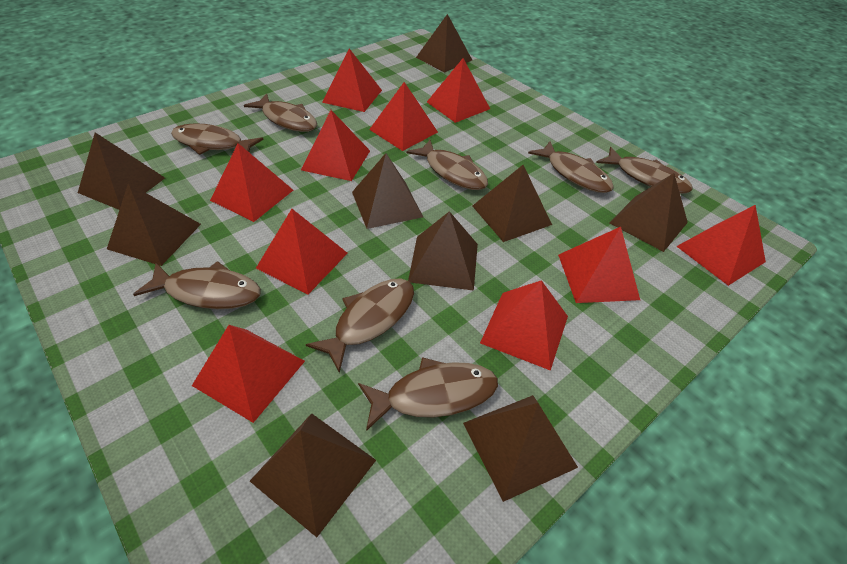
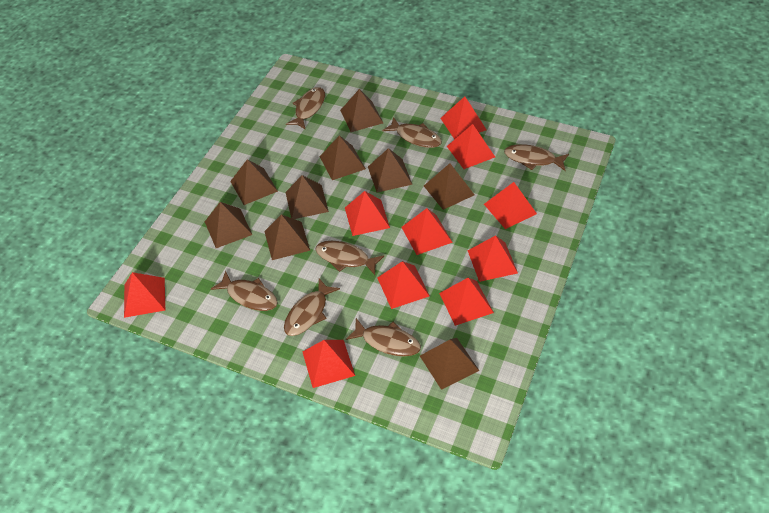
brown fish: 8 -> 7

